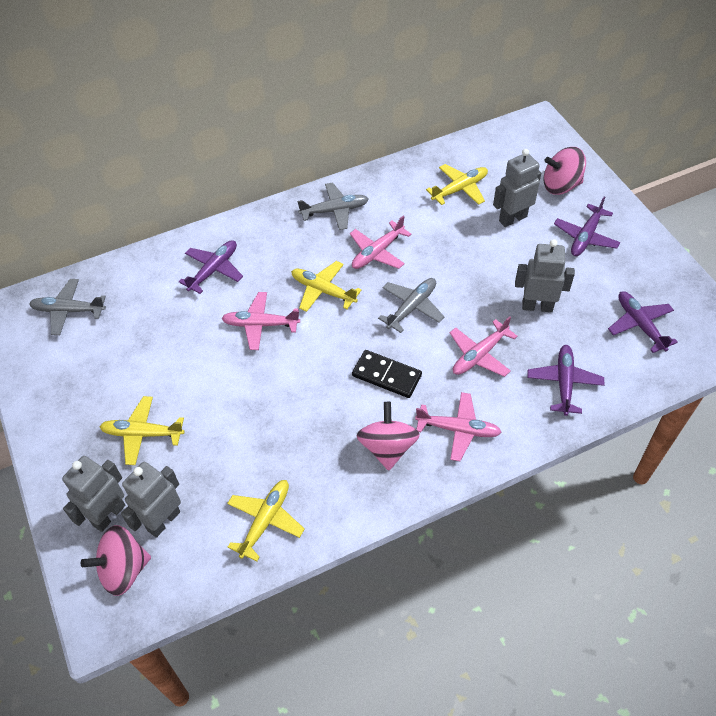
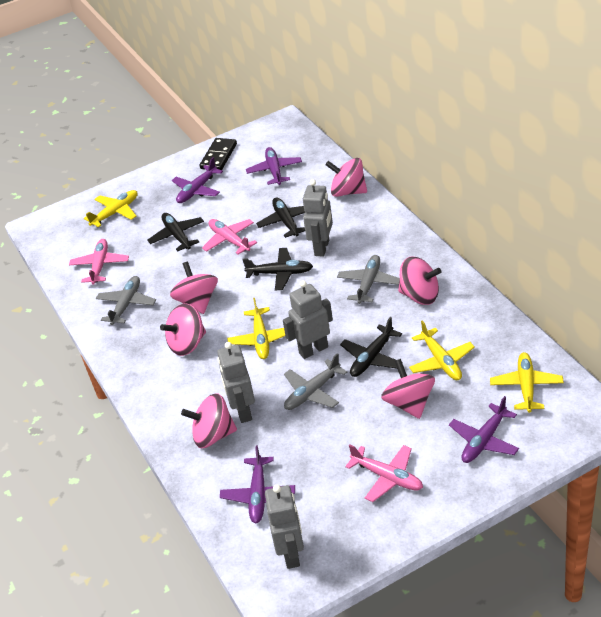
black plane: 0 -> 4
pink plane: 4 -> 3
pink spinning top: 3 -> 6

